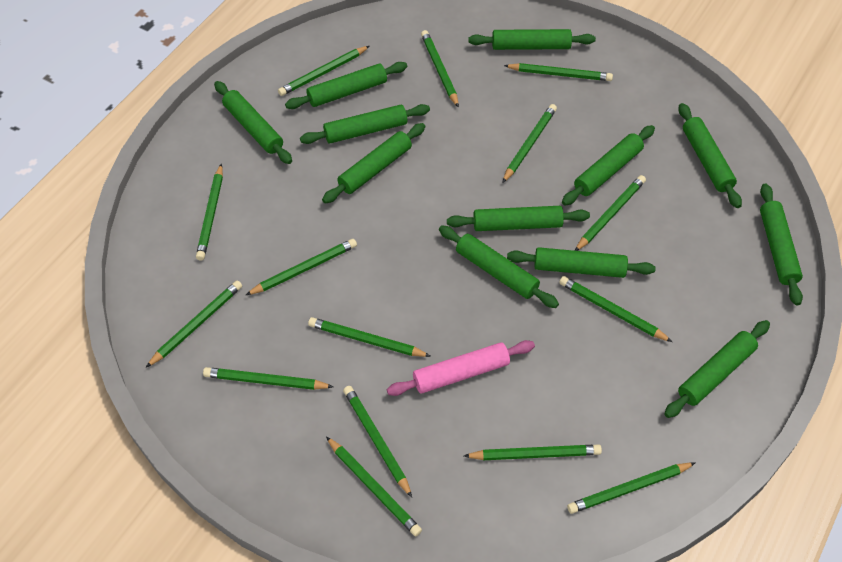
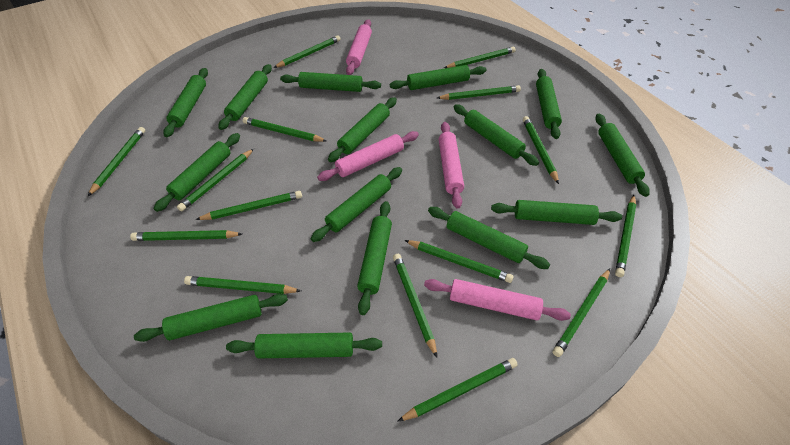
green rolling pin: 12 -> 15
pink rolling pin: 1 -> 4

